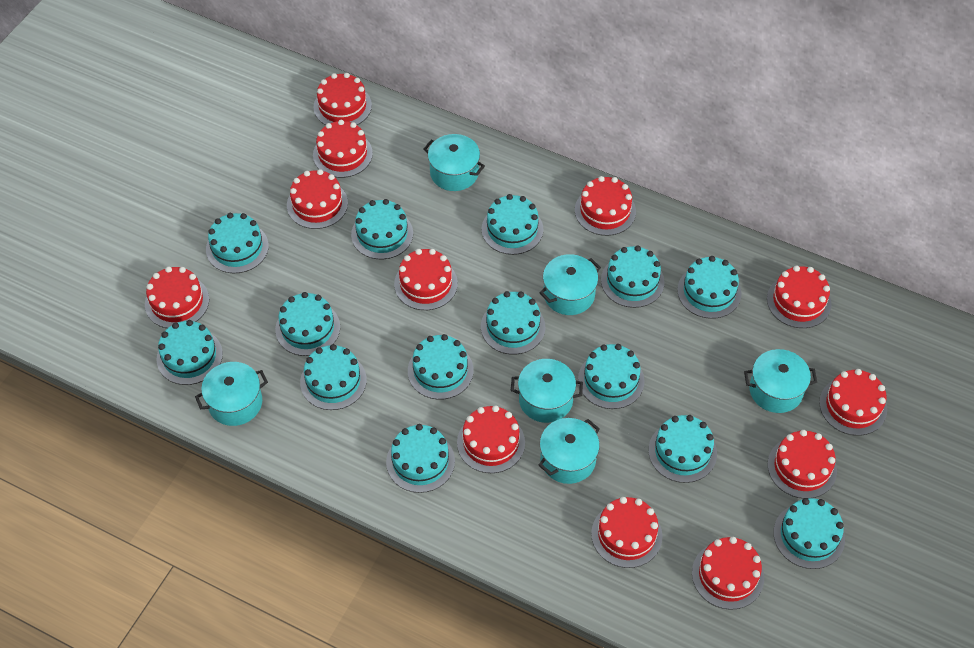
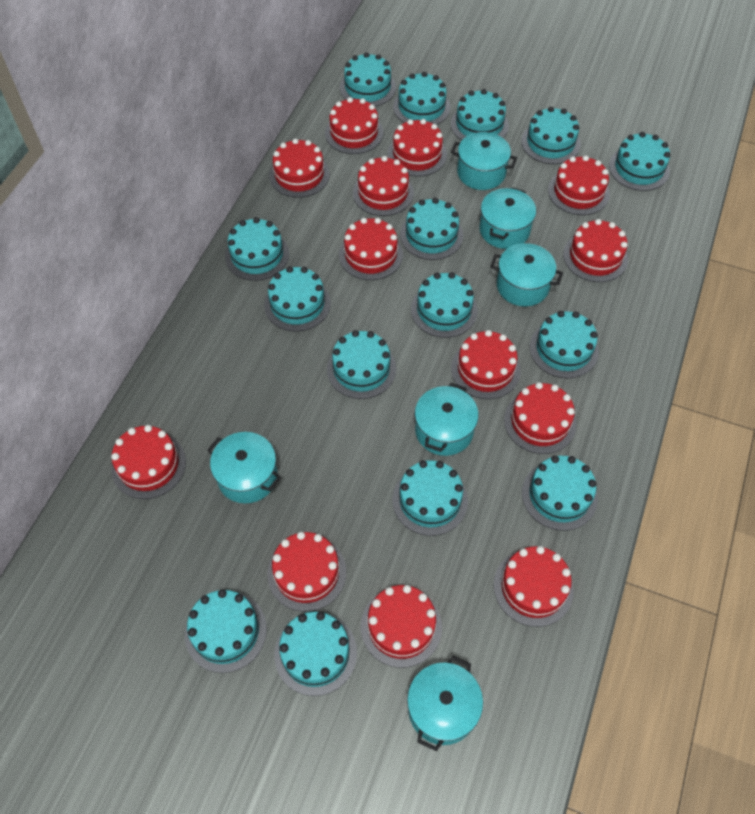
red cake: 12 -> 13
turquoise cake: 14 -> 15

